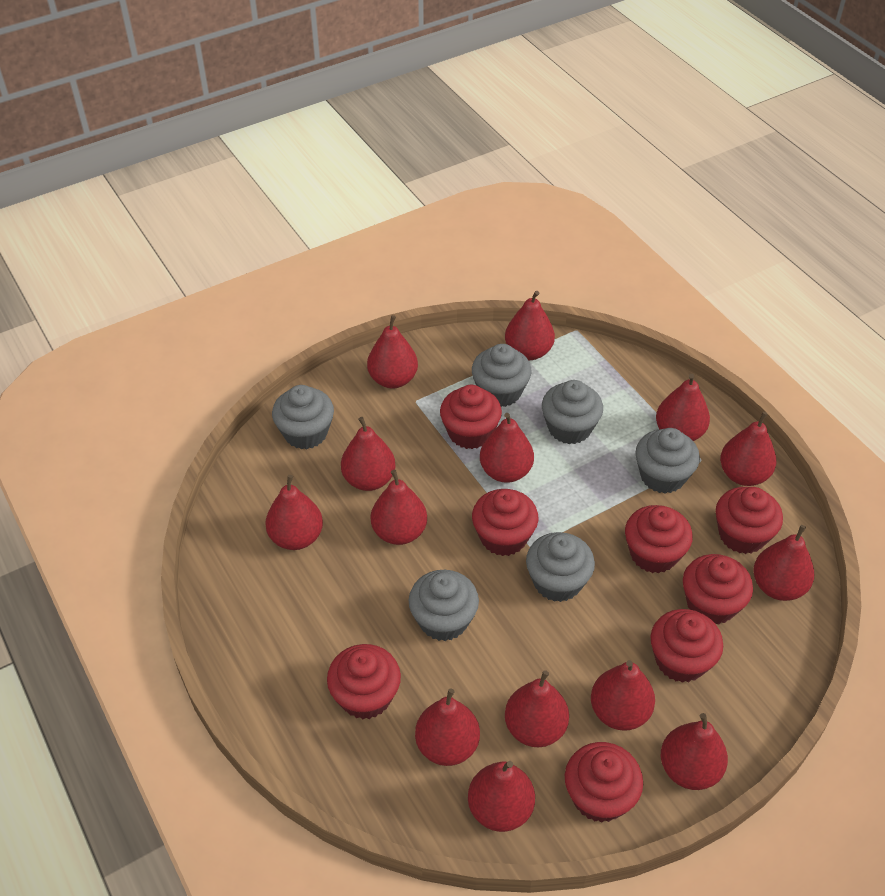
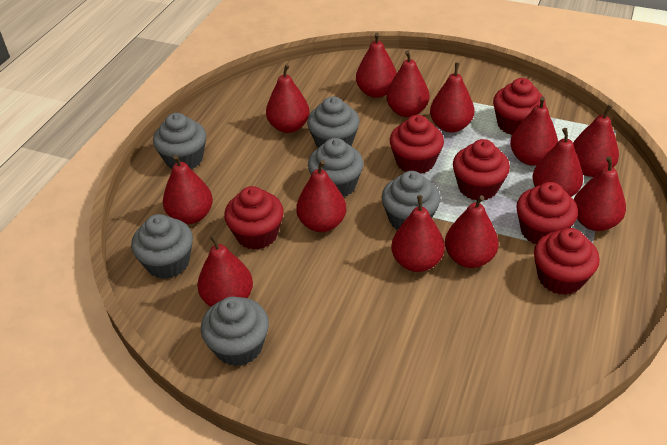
red cupcake: 8 -> 6
red pear: 14 -> 13

